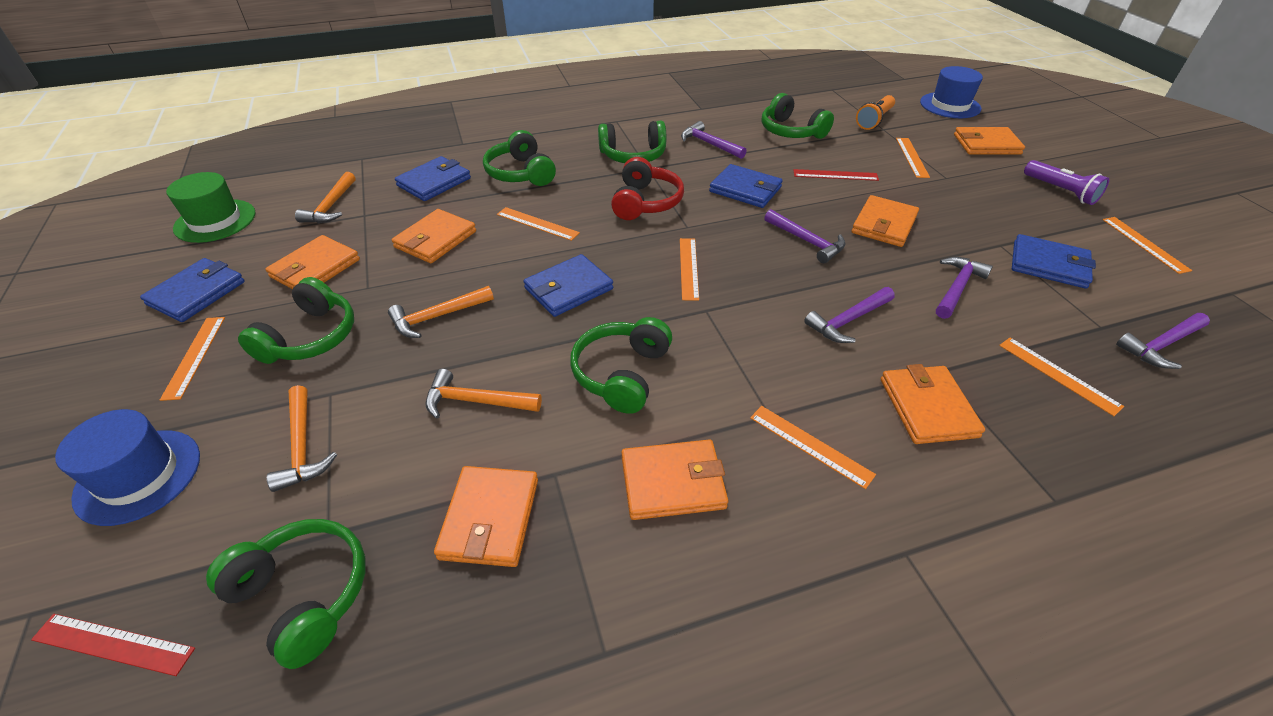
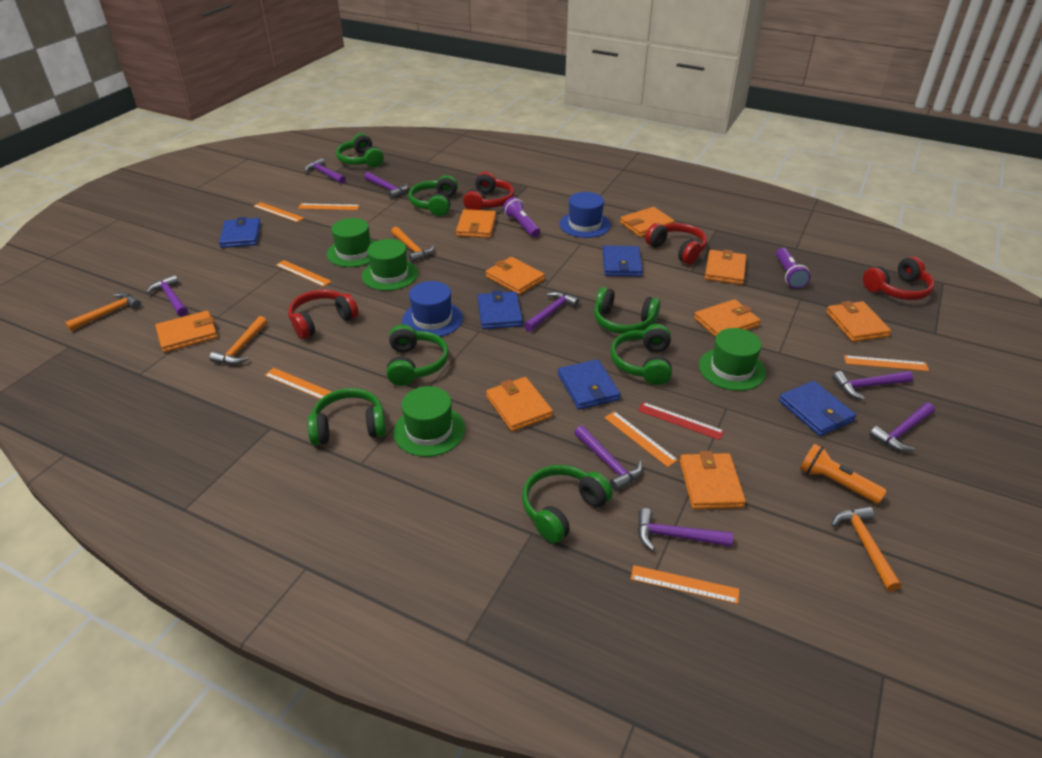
green hat: 1 -> 4
green headphones: 6 -> 7
orange wallet: 7 -> 9
purple flashlight: 1 -> 2
purple hammer: 5 -> 8
red headphones: 1 -> 4
red ruler: 2 -> 1

